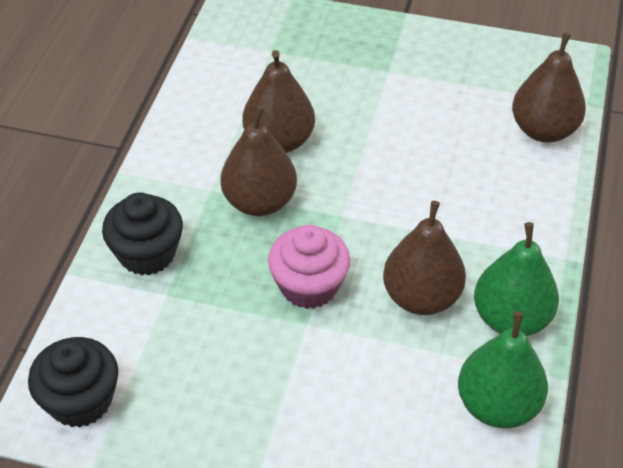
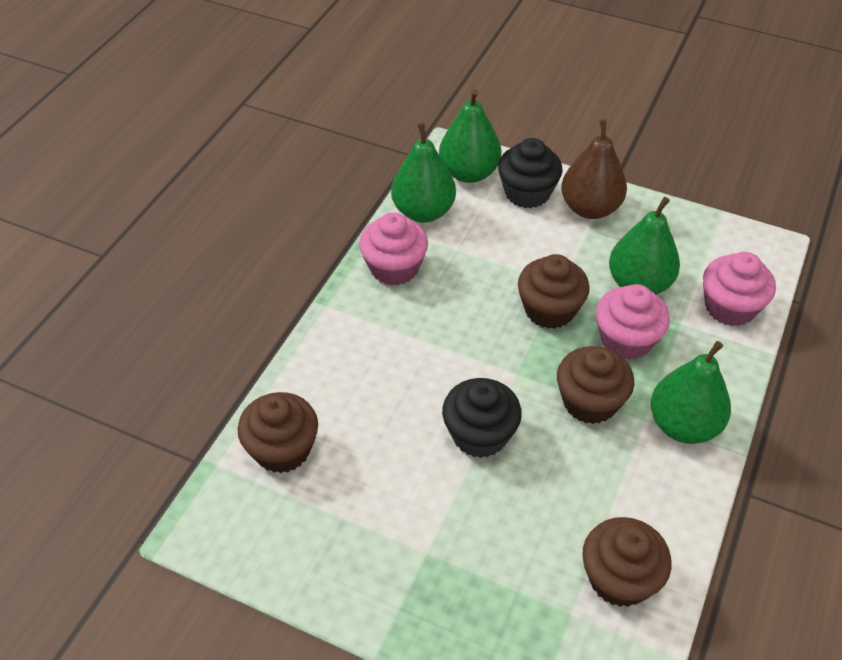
brown cupcake: 0 -> 4
brown pear: 4 -> 1
green pear: 2 -> 4
pink cupcake: 1 -> 3

